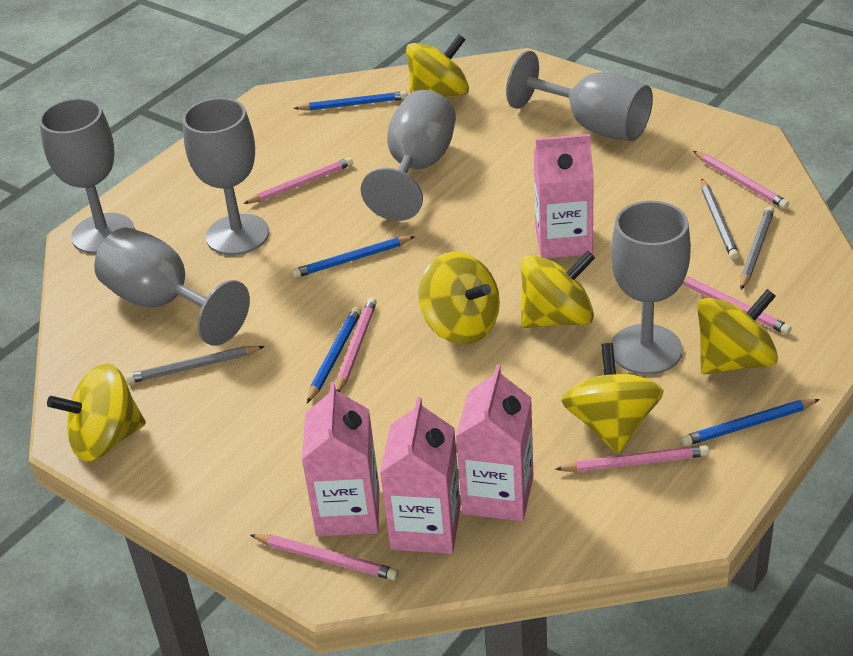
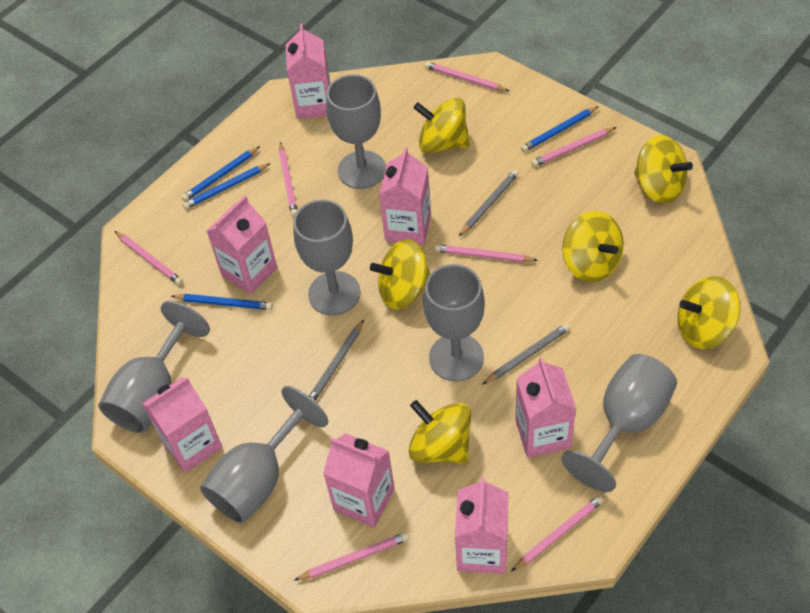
pink carton: 4 -> 7
pink pencil: 6 -> 7

